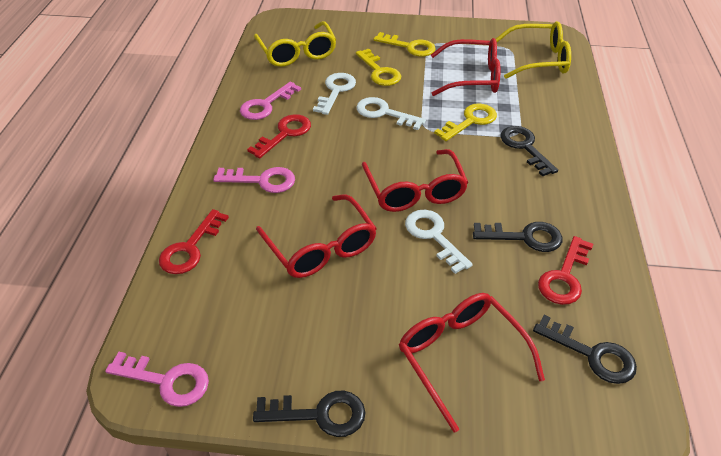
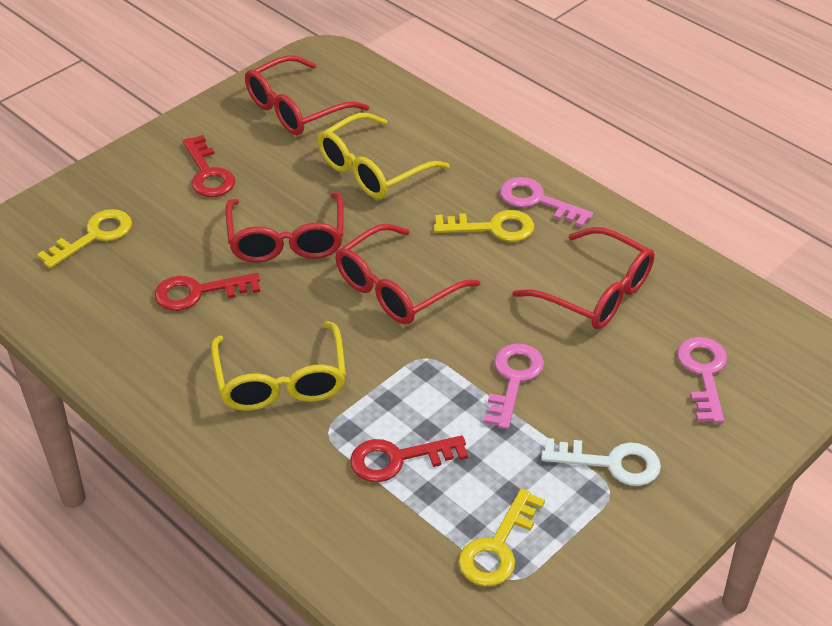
black key: 4 -> 0
white key: 3 -> 1

